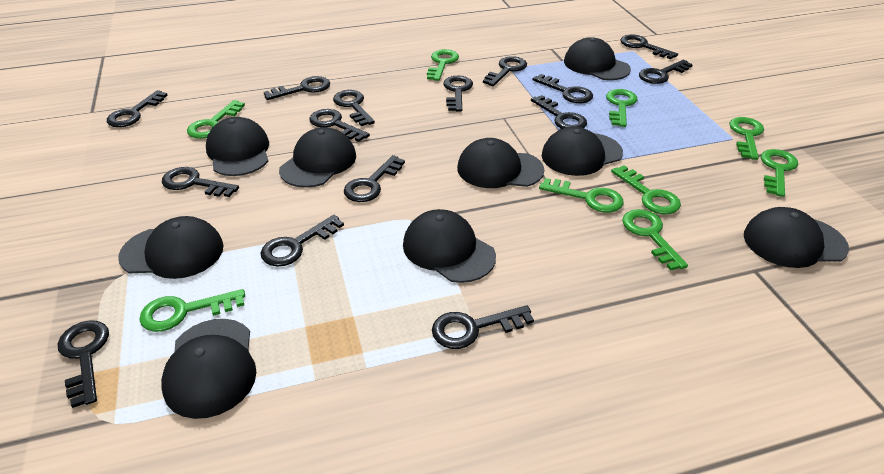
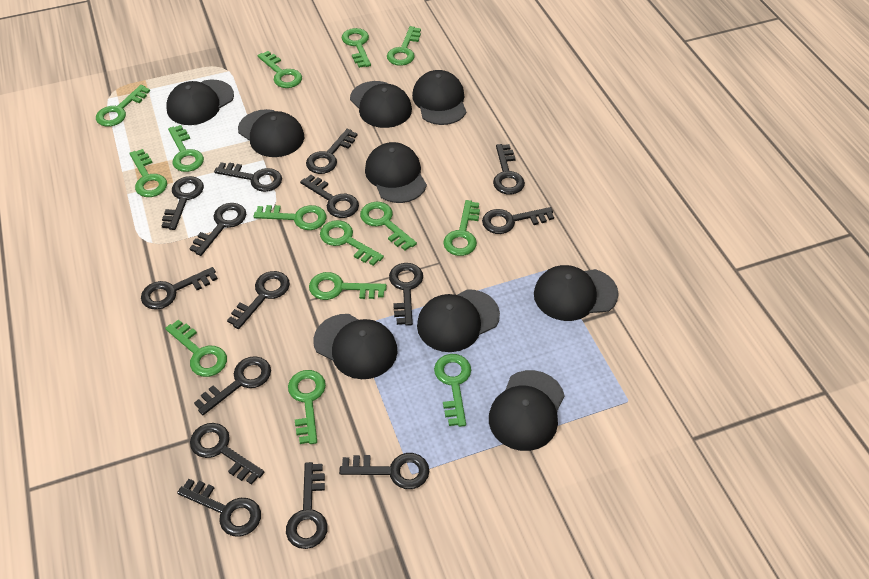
green key: 9 -> 14

